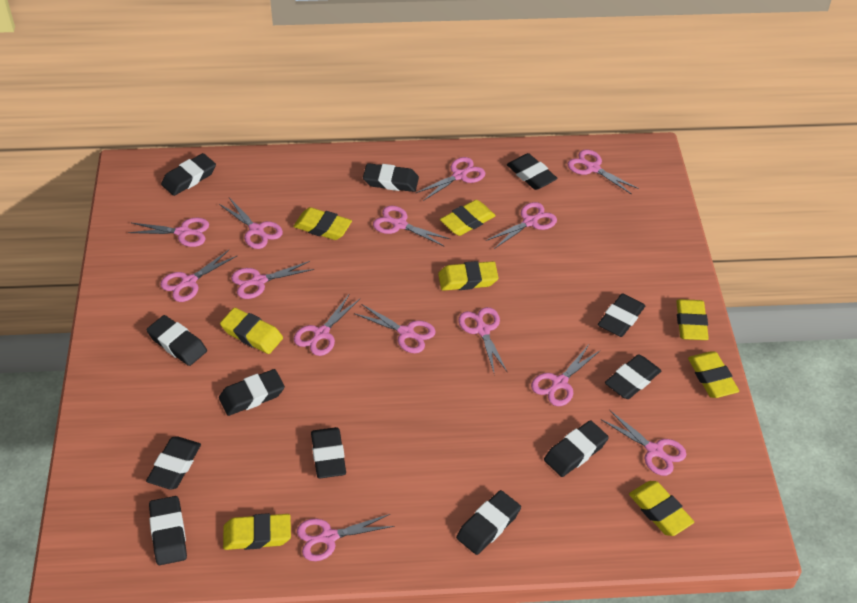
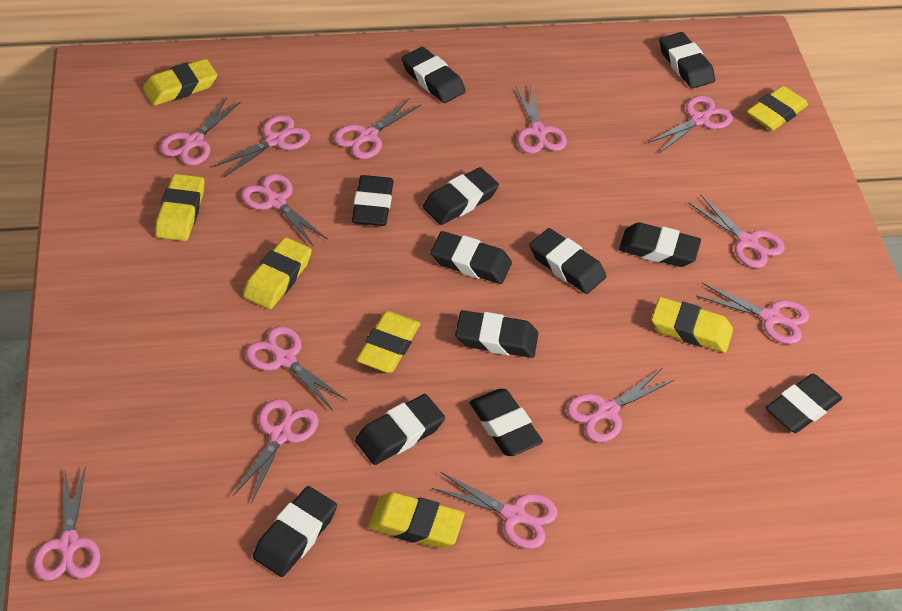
pink scissors: 14 -> 13
yellow eraser: 8 -> 7

